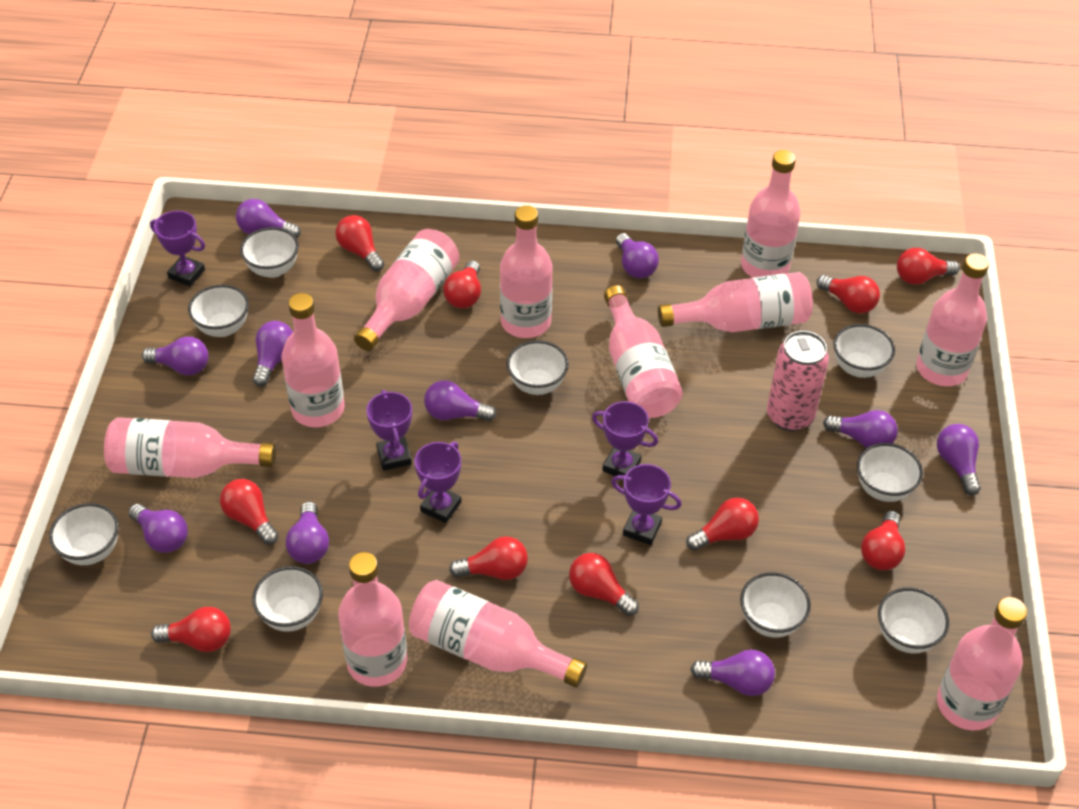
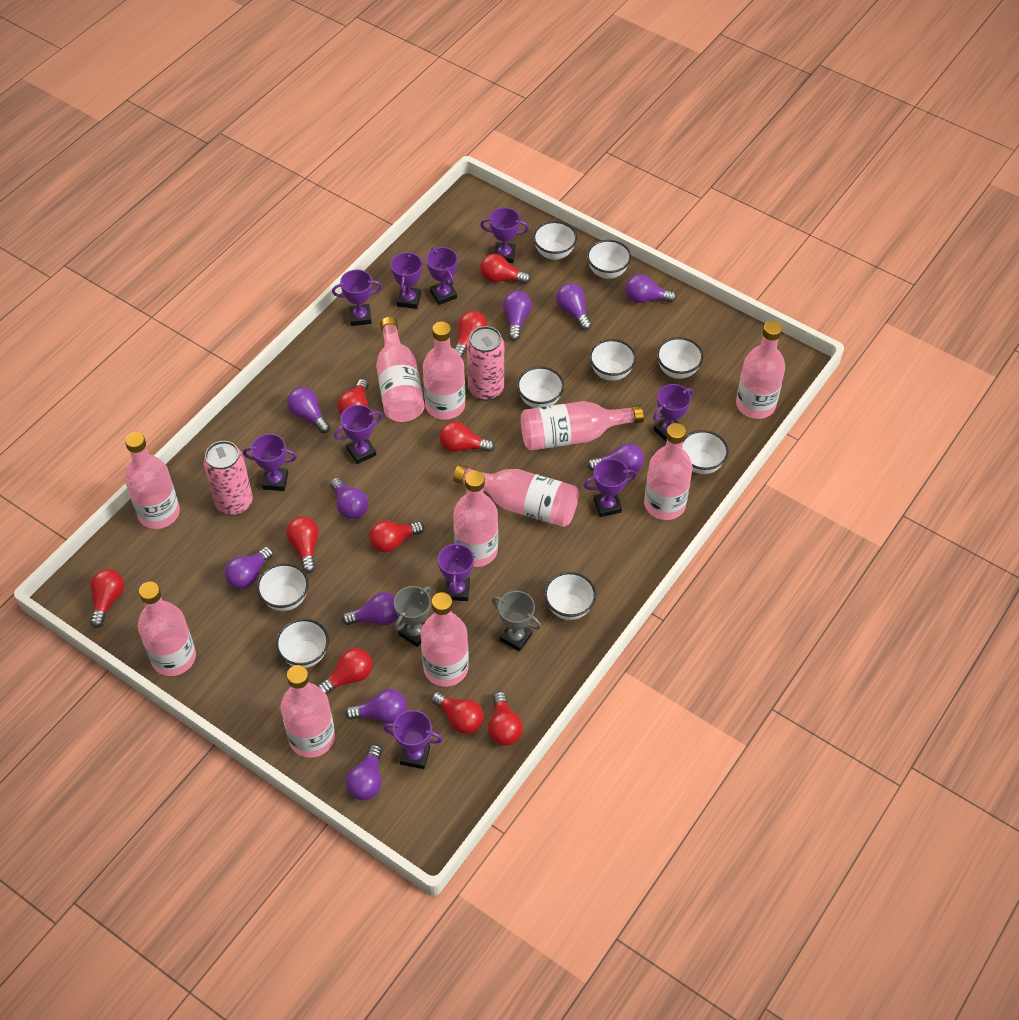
grey trophy: 0 -> 2
pink can: 1 -> 2
purple trophy: 5 -> 10

